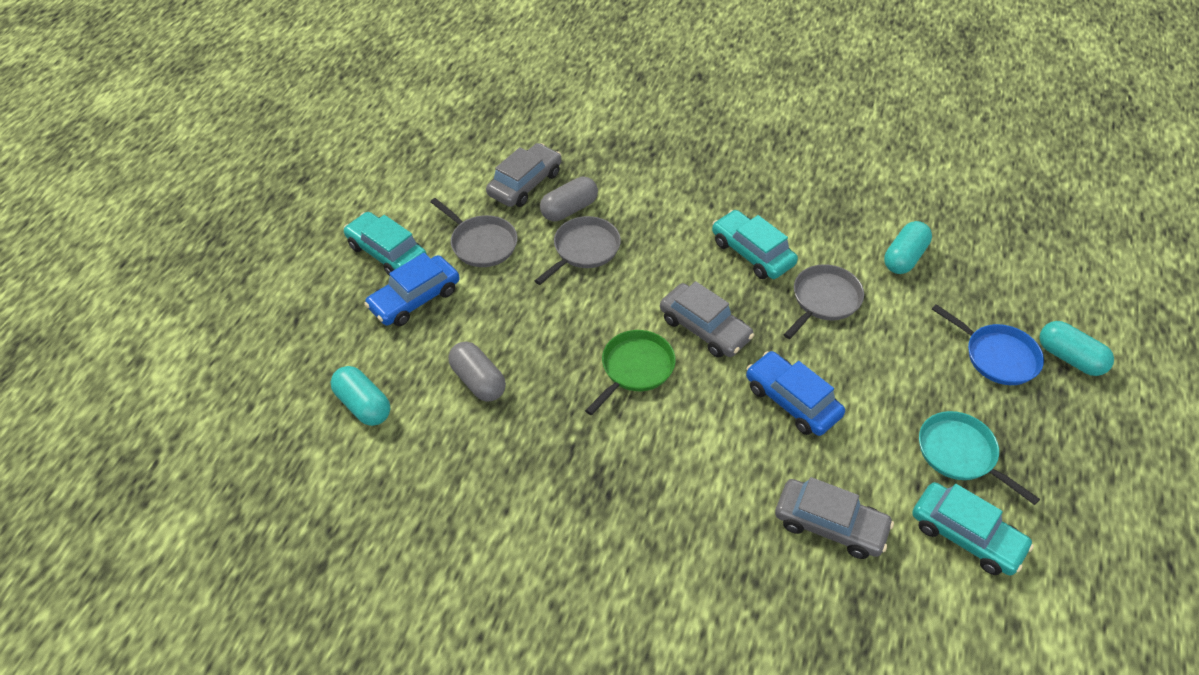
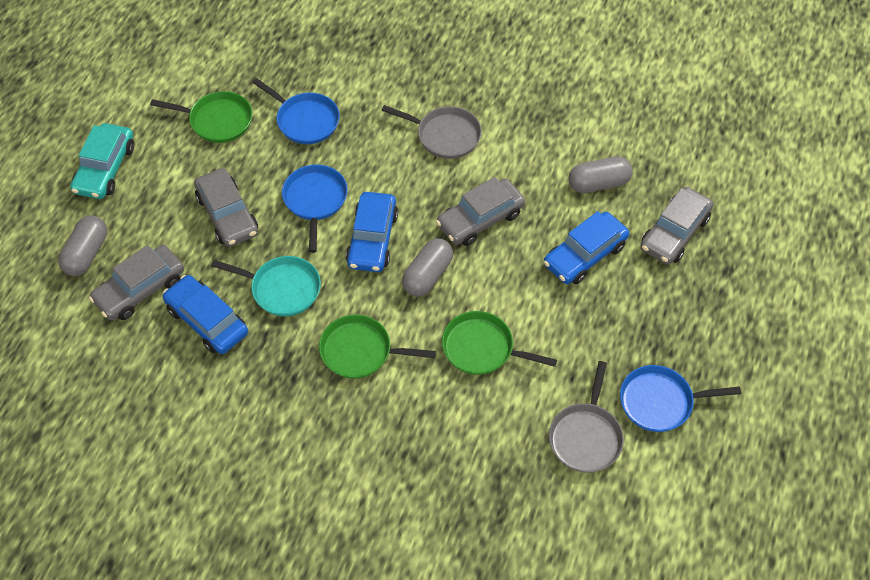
blue car: 2 -> 3
blue pan: 1 -> 3
green pan: 1 -> 3
grey capsule: 2 -> 3
grey car: 3 -> 4
grey pan: 3 -> 2
turquoise capsule: 3 -> 0
turquoise car: 3 -> 1

